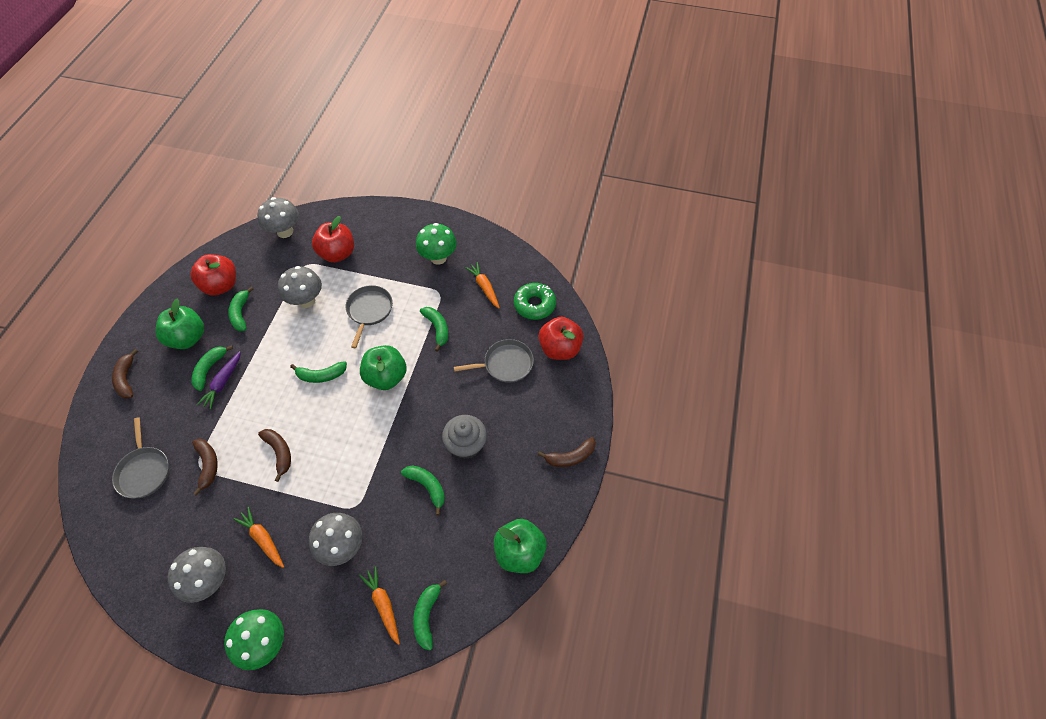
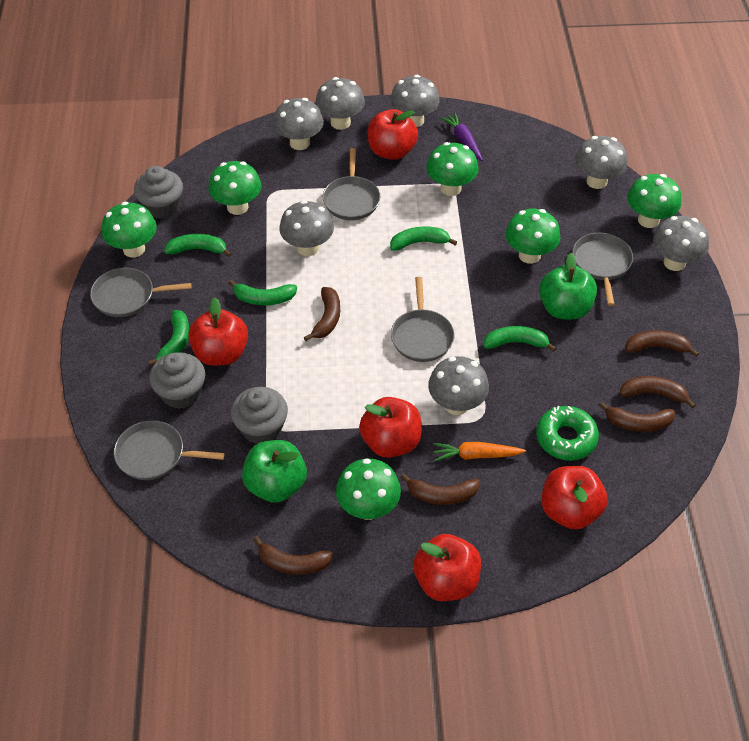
brown banana: 4 -> 6
green apple: 3 -> 2
green banana: 6 -> 5
green mushroom: 2 -> 6
grey cupcake: 1 -> 3
grey mushroom: 4 -> 7
grey pan: 3 -> 5
orange carrot: 3 -> 1
red apple: 3 -> 5

